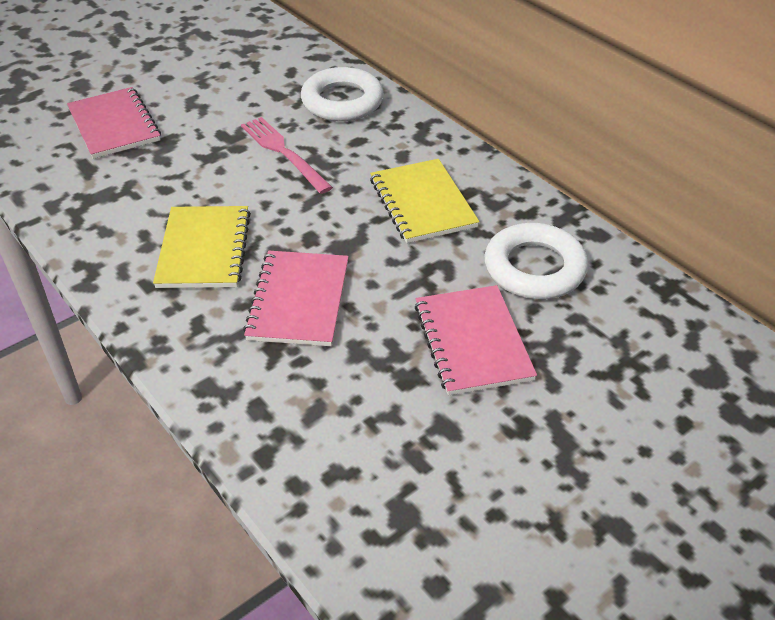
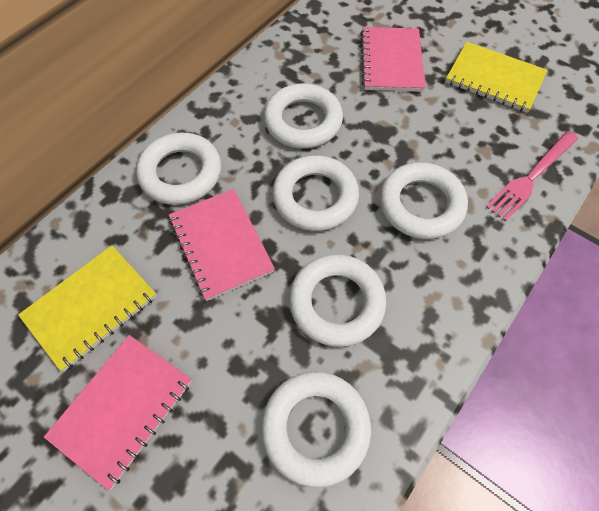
white ring: 2 -> 6

